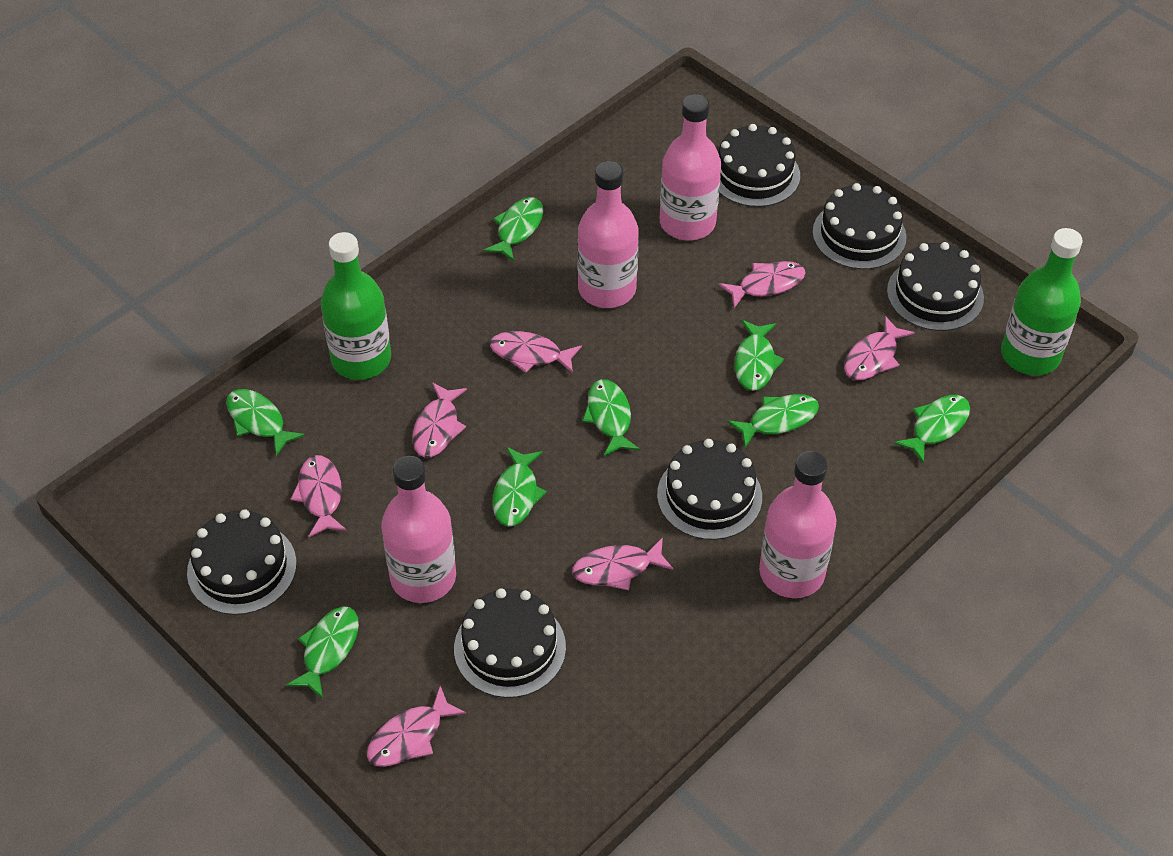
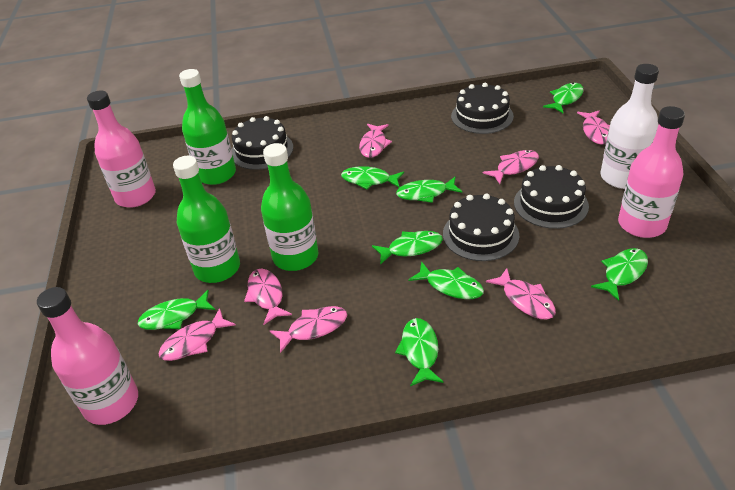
black cake: 6 -> 4
green bottle: 2 -> 3
pink bottle: 4 -> 3
white bottle: 0 -> 1

